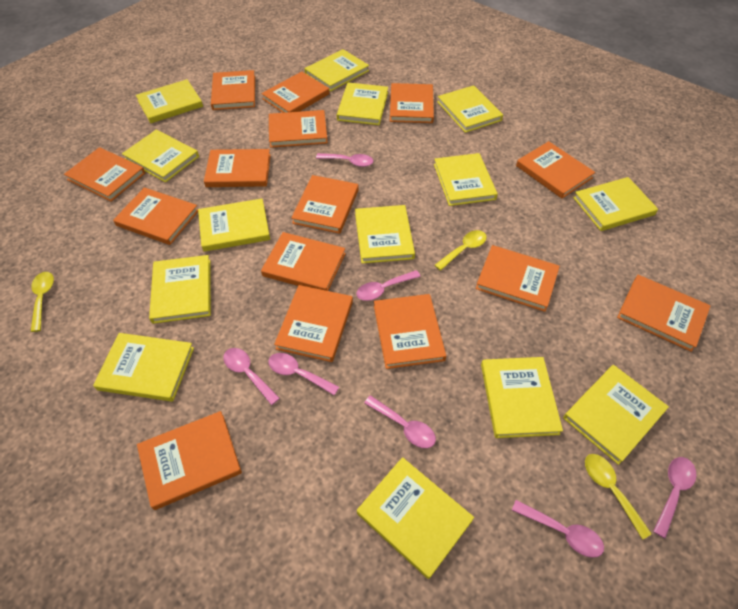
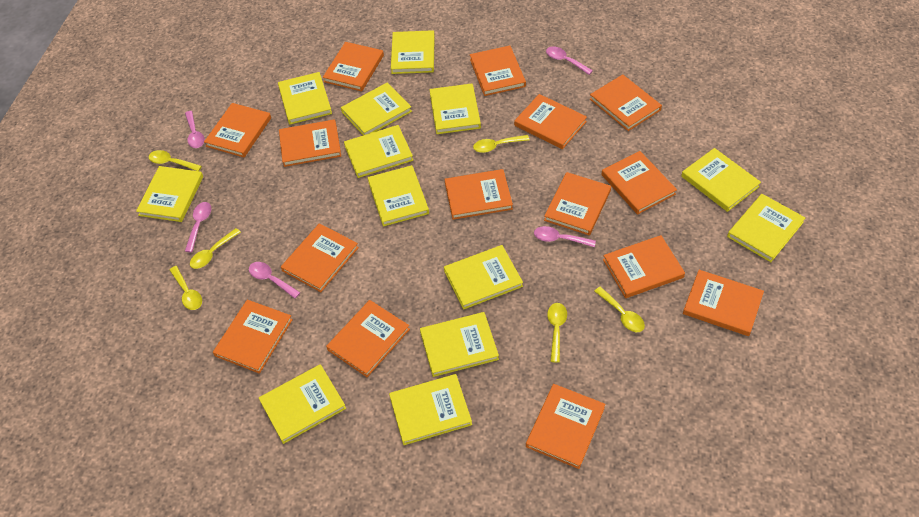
pink spoon: 7 -> 5
yellow book: 14 -> 13
yellow spoon: 3 -> 6

